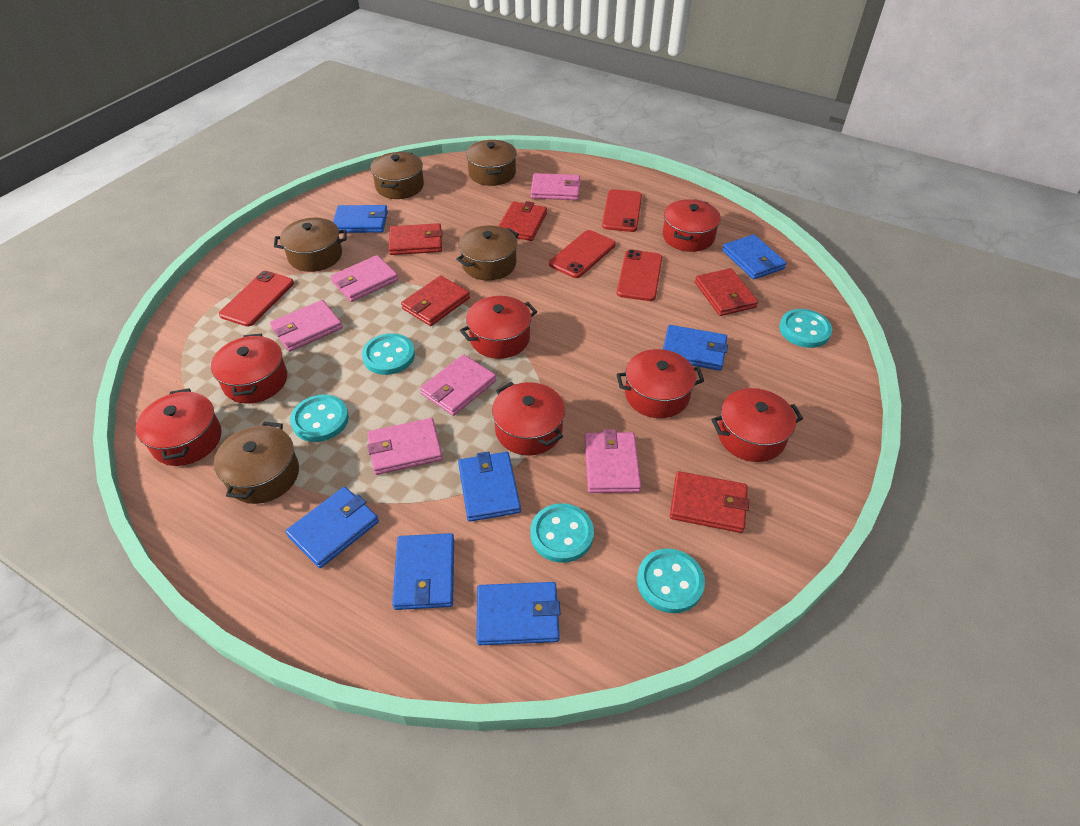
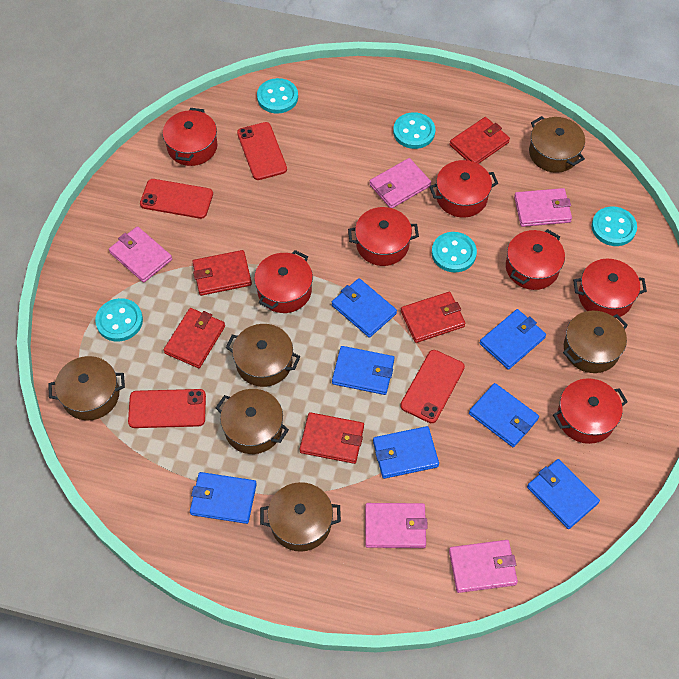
brown pot: 5 -> 6
pink wallet: 6 -> 5

